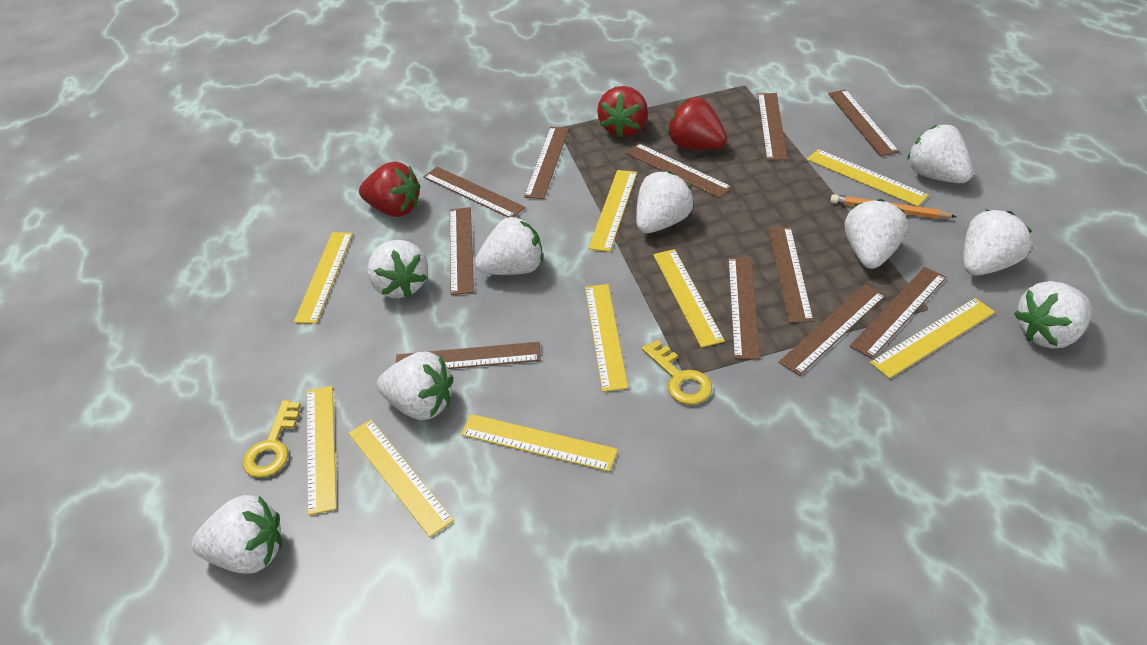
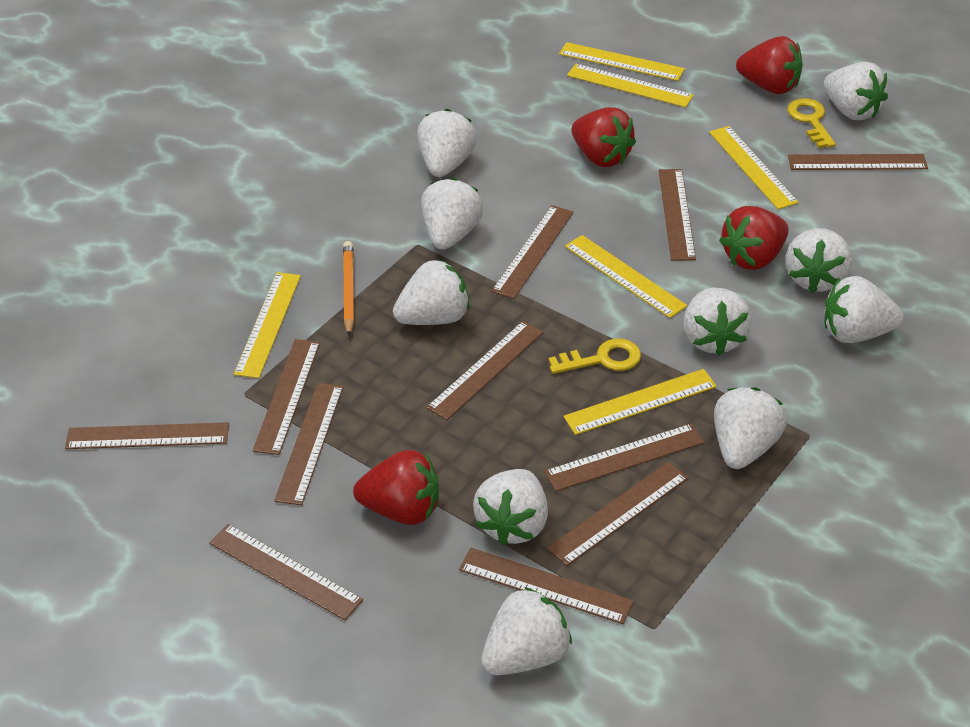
red strawberry: 3 -> 4
white strawberry: 9 -> 10
yellow ruler: 9 -> 6

